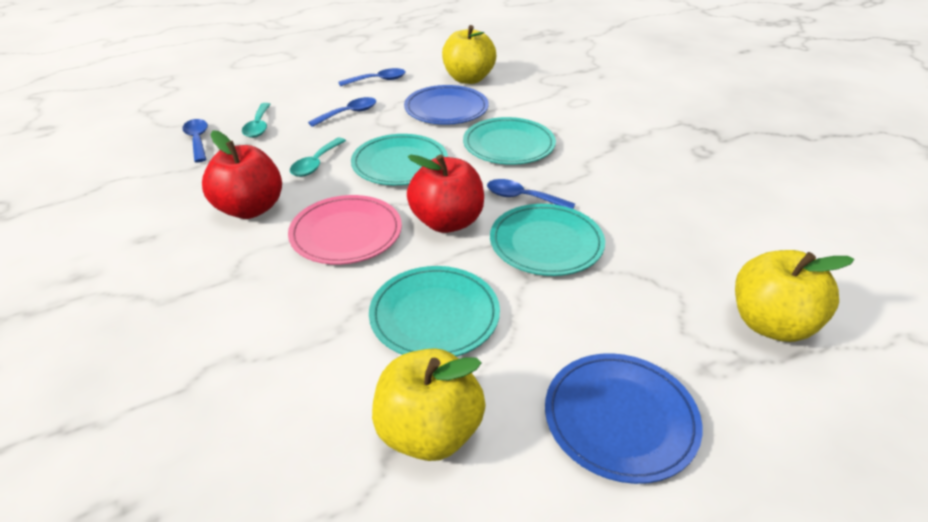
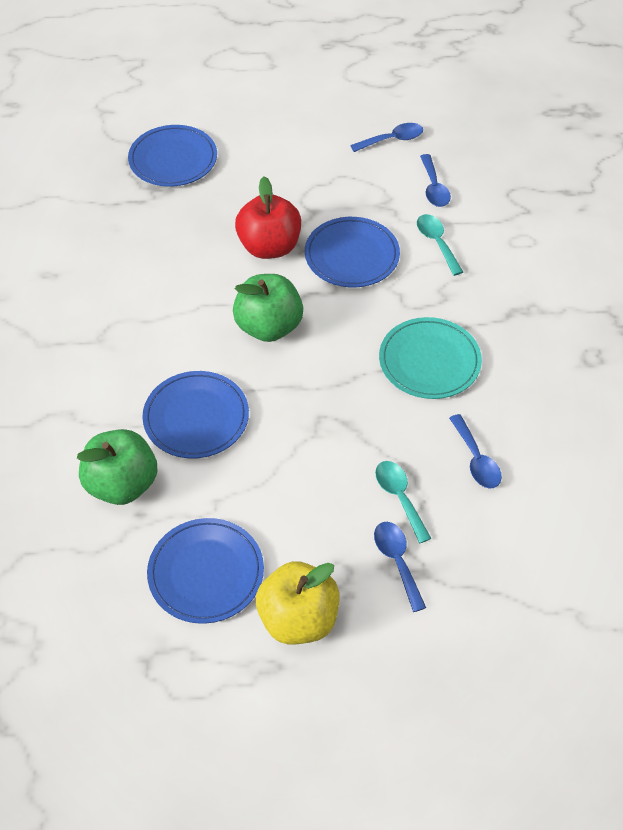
blue plate: 2 -> 4
green apple: 0 -> 2
pink plate: 1 -> 0
red apple: 2 -> 1
turquoise plate: 4 -> 1
yellow apple: 3 -> 1

